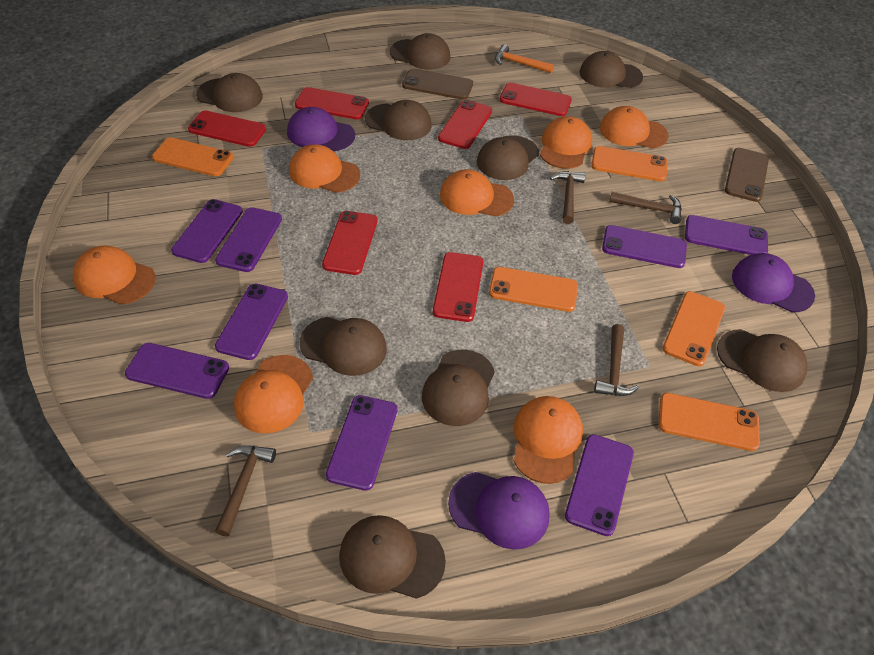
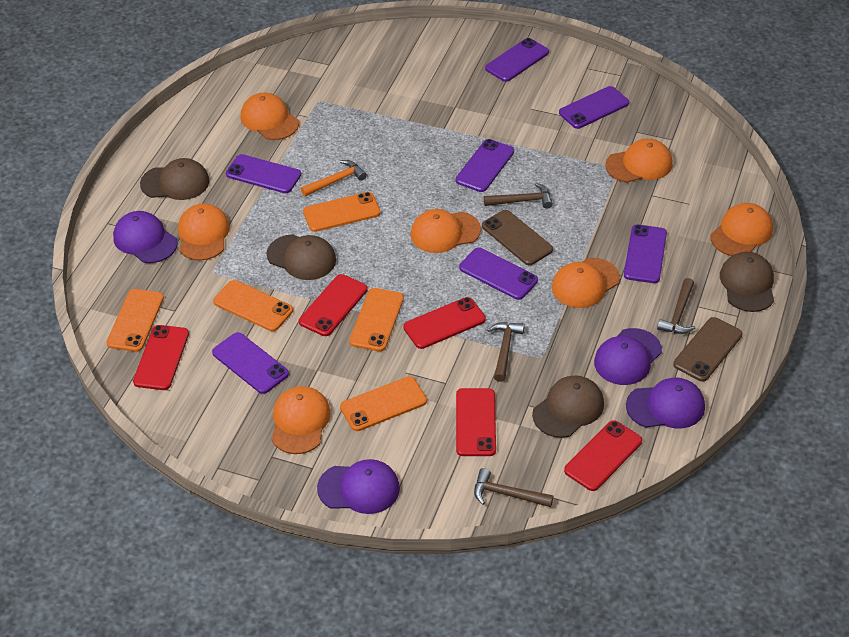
brown cap: 9 -> 4
purple cap: 3 -> 4
purple phone: 8 -> 7
red phone: 6 -> 5

